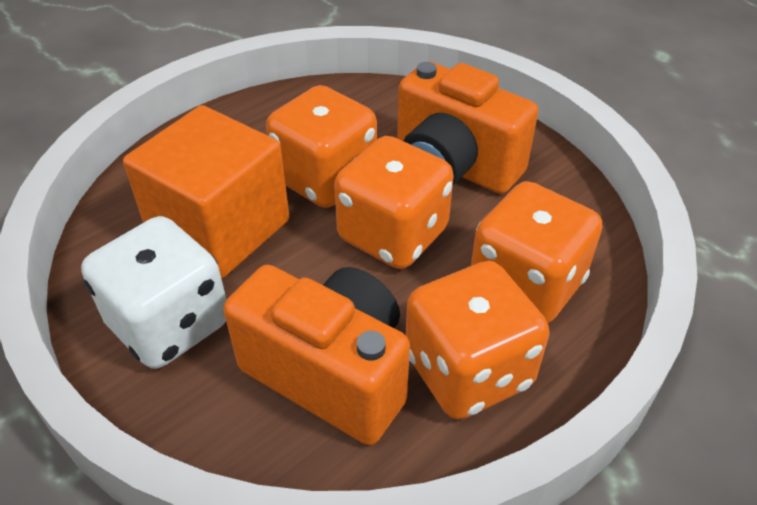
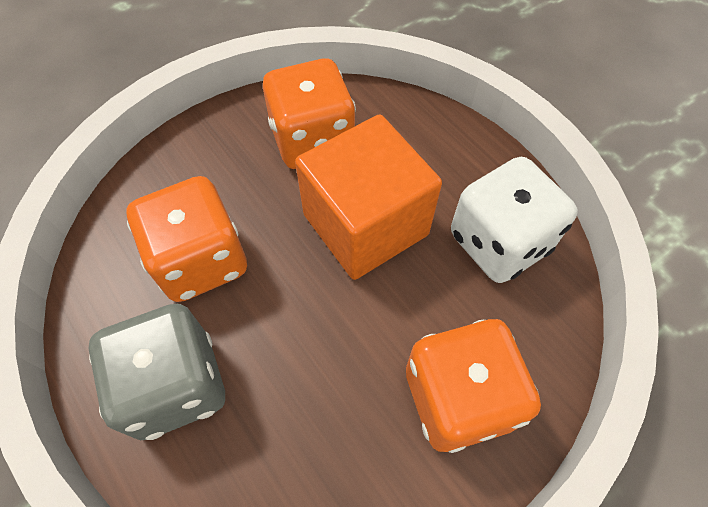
grey dice: 0 -> 1
orange camera: 2 -> 0
orange dice: 4 -> 3

